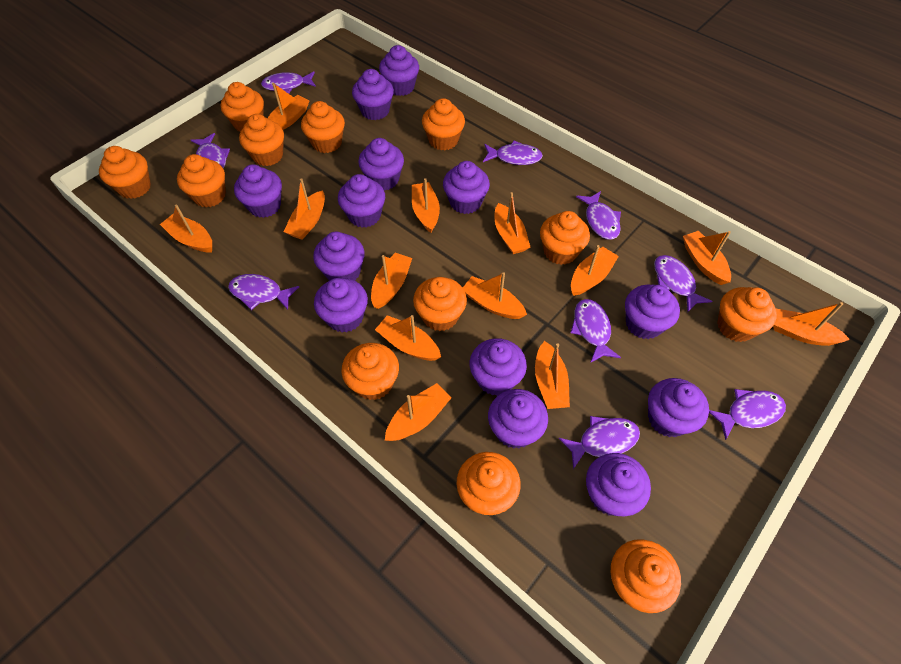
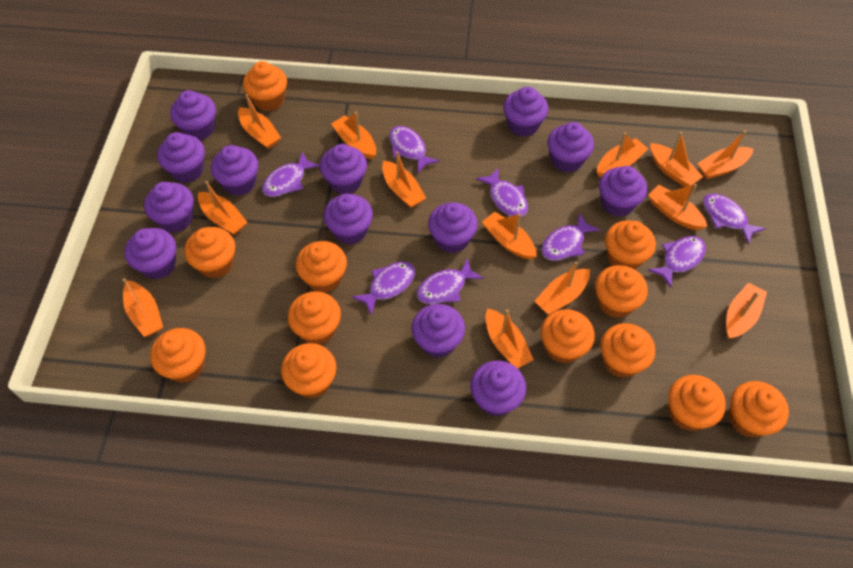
purple fish: 9 -> 8

